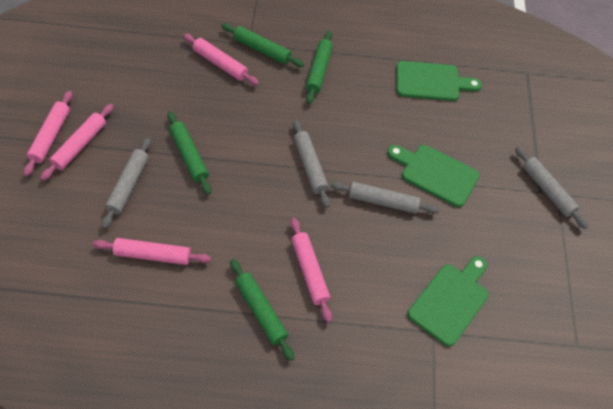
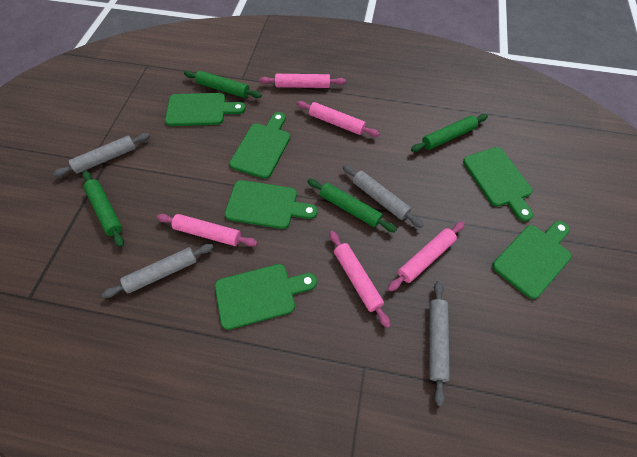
green cutting board: 3 -> 6

